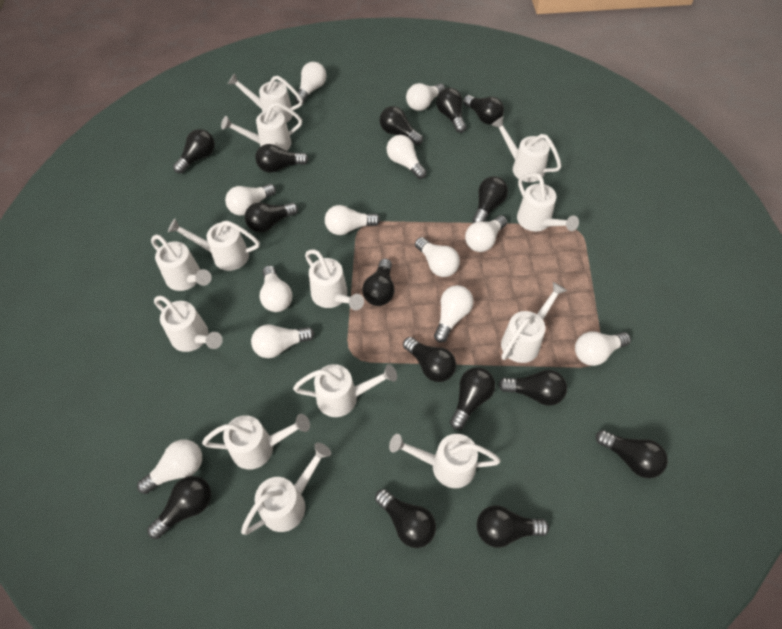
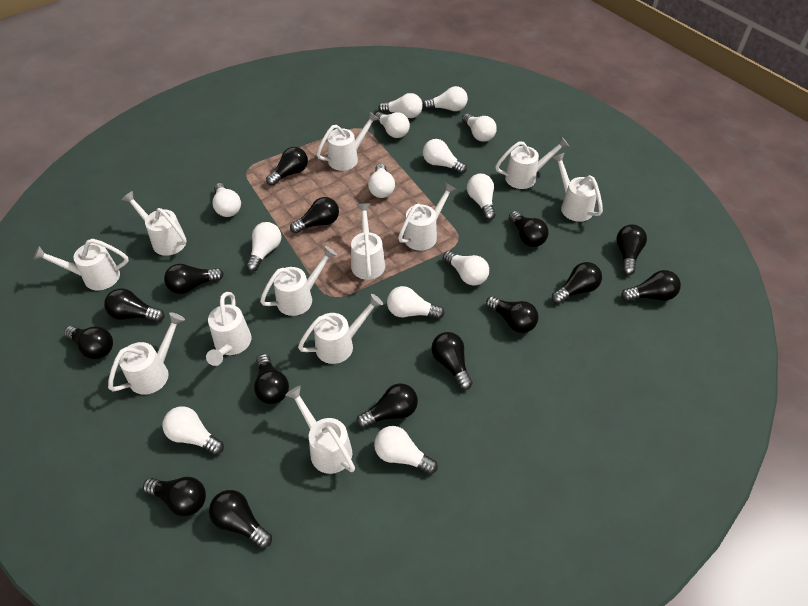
white light bulb: 12 -> 13
white watering can: 13 -> 12

